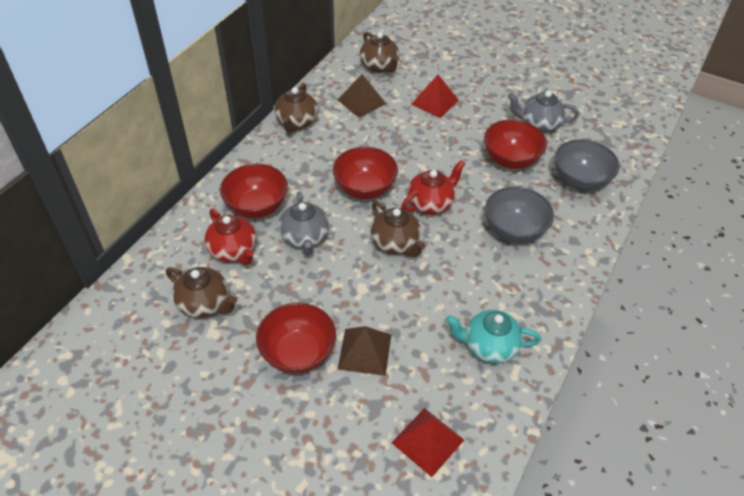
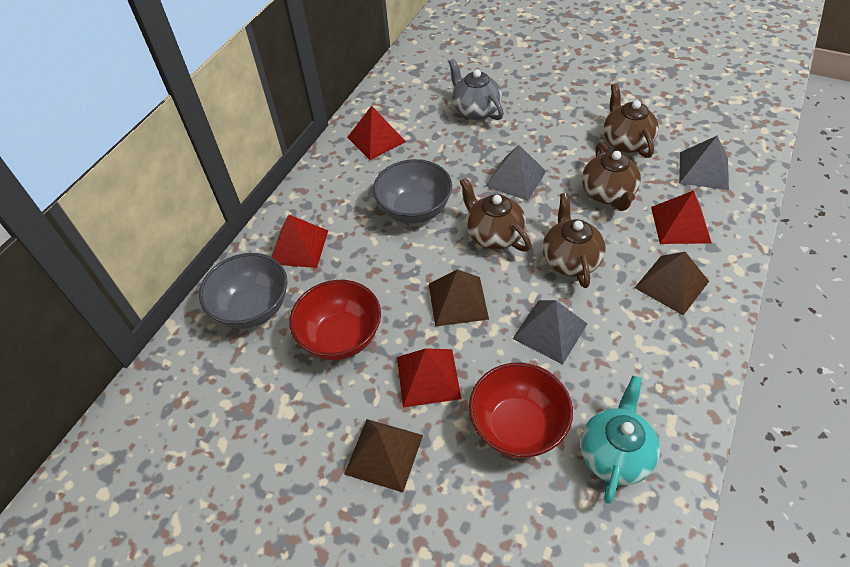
brown pyramid: 2 -> 3
grey pyramid: 0 -> 3
grey teapot: 2 -> 1
red bowl: 4 -> 2
red pyramid: 2 -> 4
red teapot: 2 -> 0

